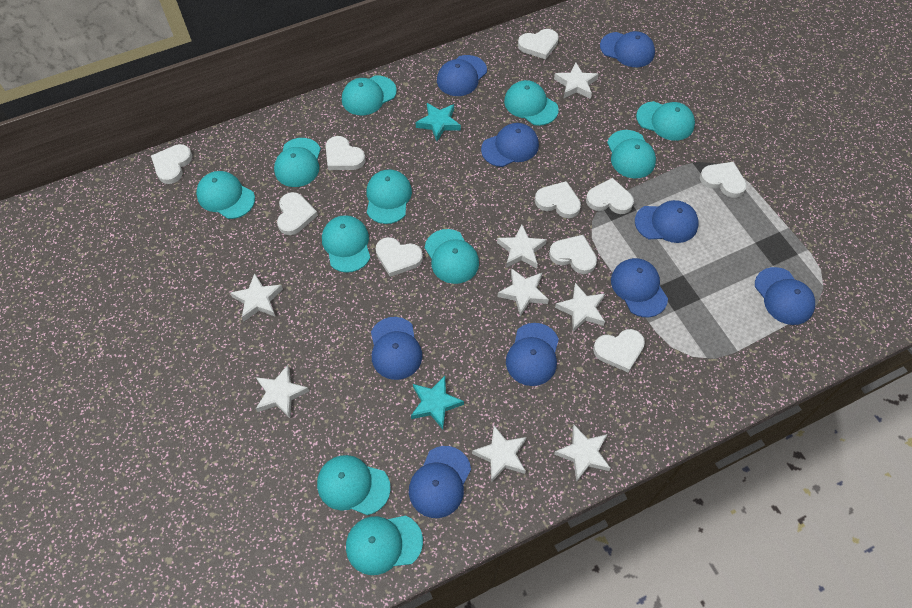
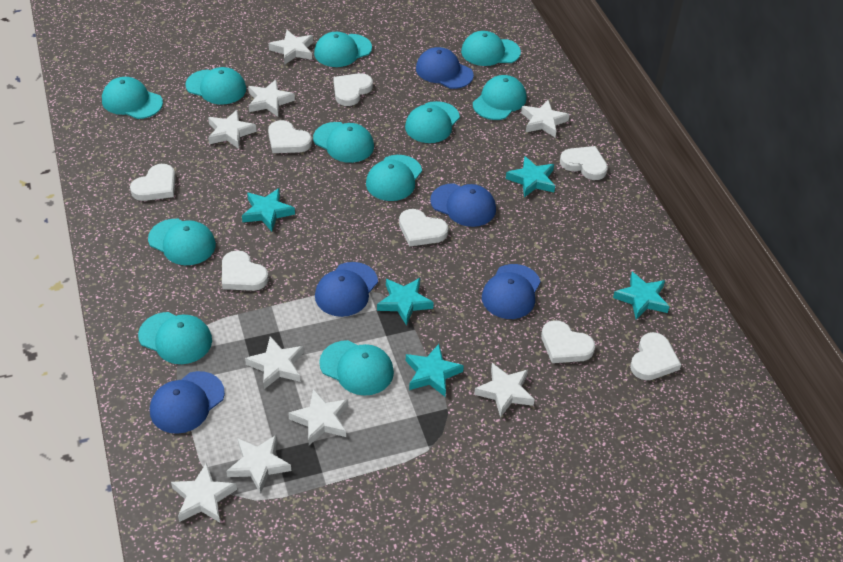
blue cap: 9 -> 5
turquoise star: 2 -> 5
white heart: 10 -> 8
white star: 8 -> 9

